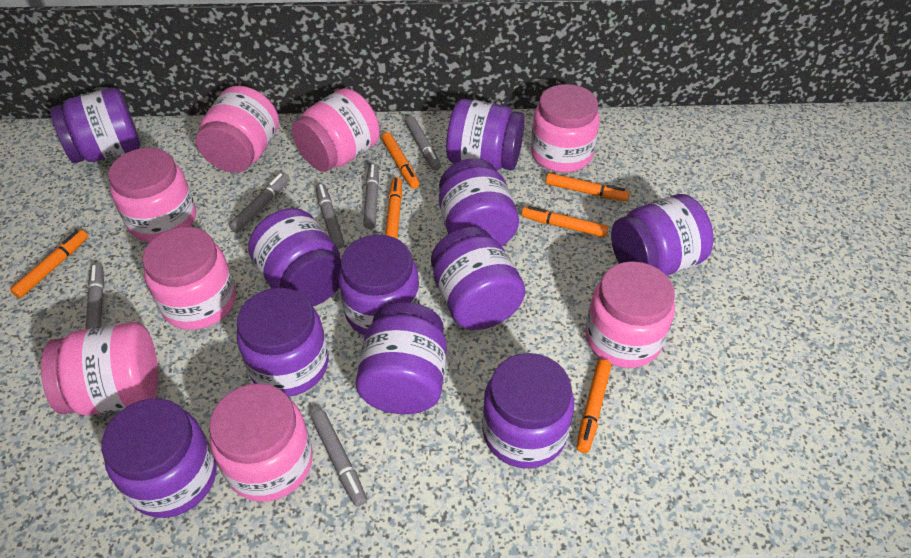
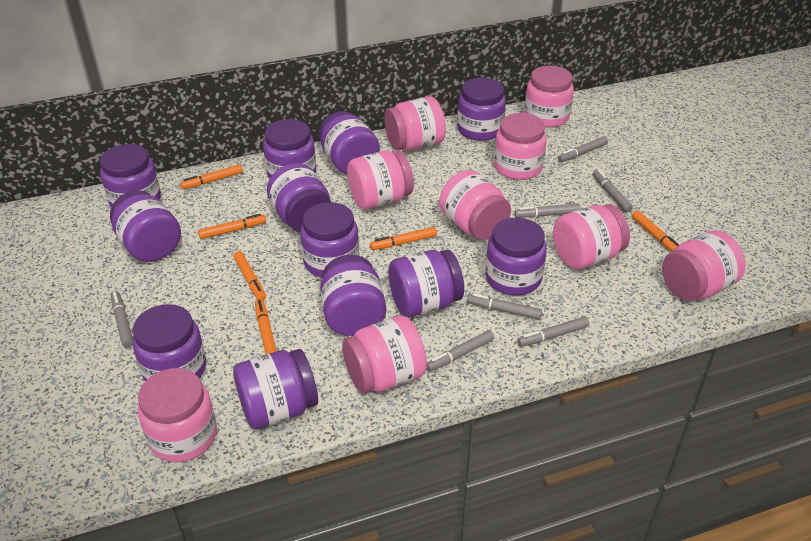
grey marker: 6 -> 7
pink jar: 8 -> 9
purple jar: 11 -> 12

